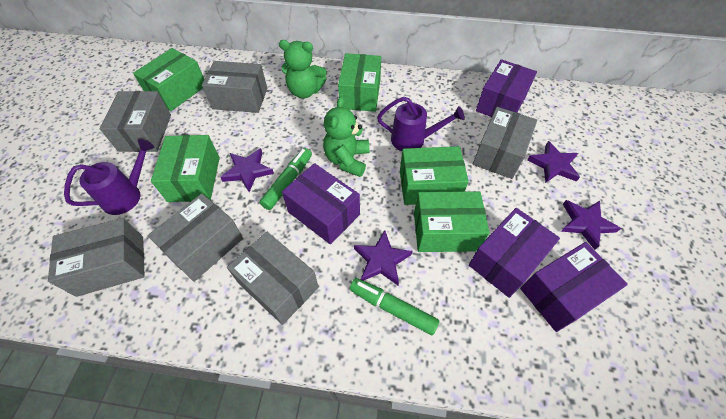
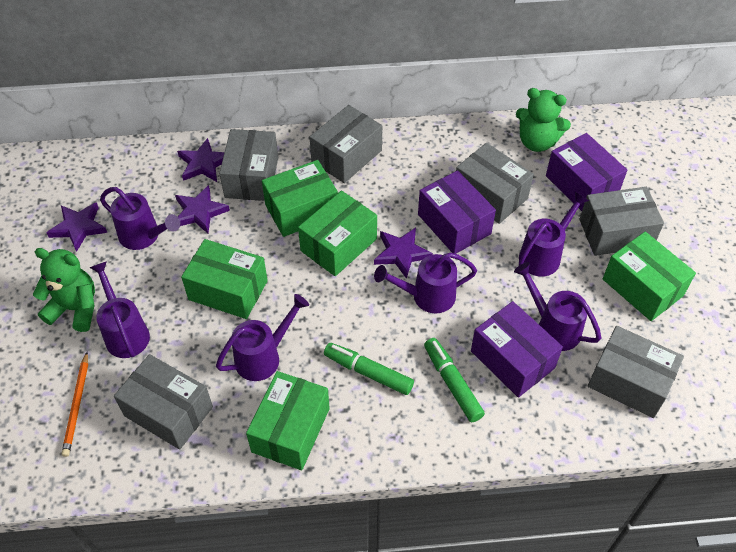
orange pencil: 0 -> 1
purple box: 4 -> 3
purple watering can: 2 -> 6

